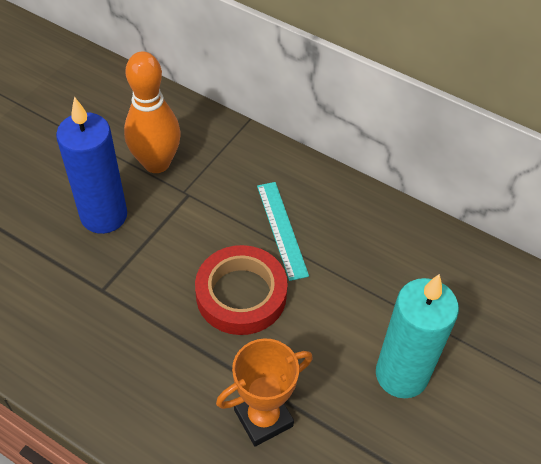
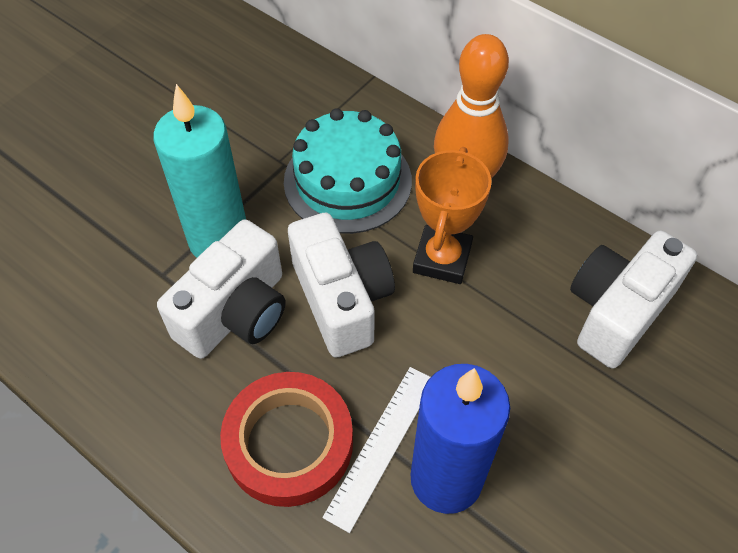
turquoise cake: 0 -> 1
turquoise ruler: 1 -> 0
white camera: 0 -> 3
white ruler: 0 -> 1

